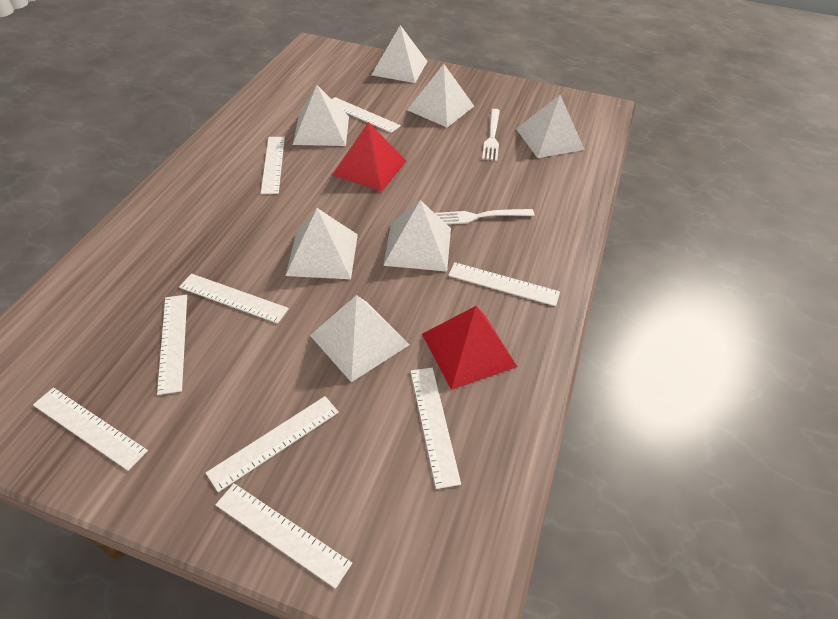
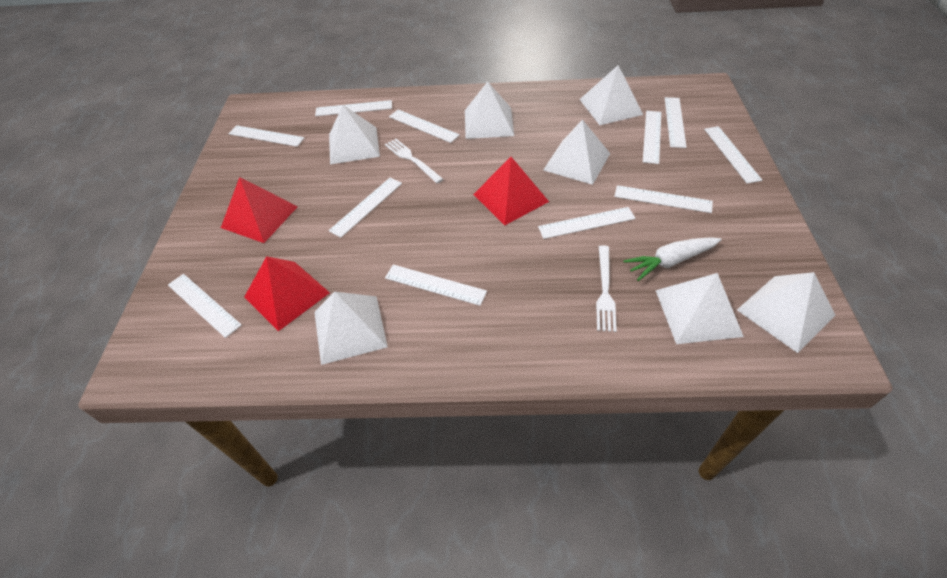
red pyramid: 2 -> 3
white carrot: 0 -> 1
white ruler: 9 -> 11

